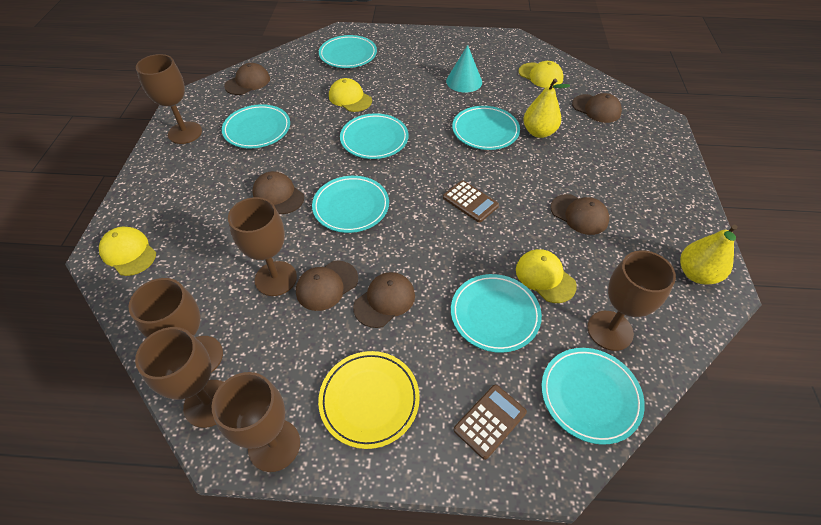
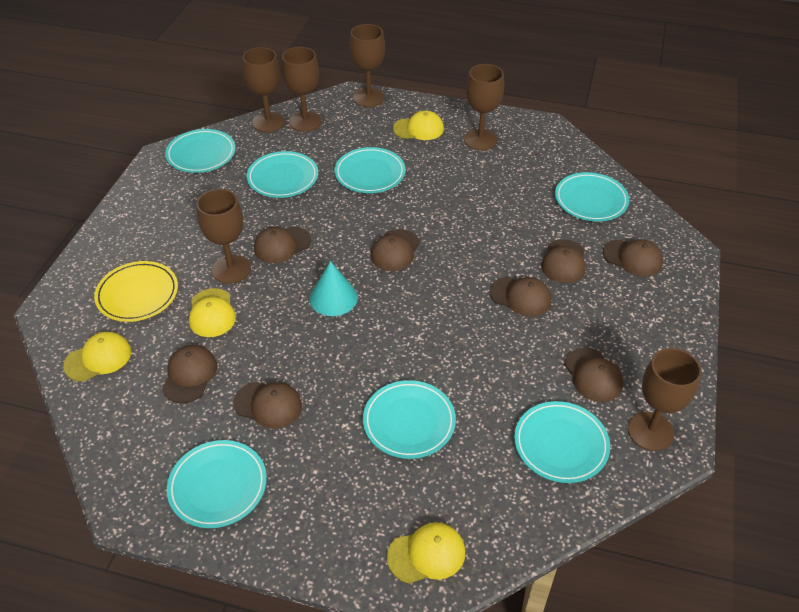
brown calculator: 2 -> 0
brown cap: 6 -> 8
yellow pear: 2 -> 0

